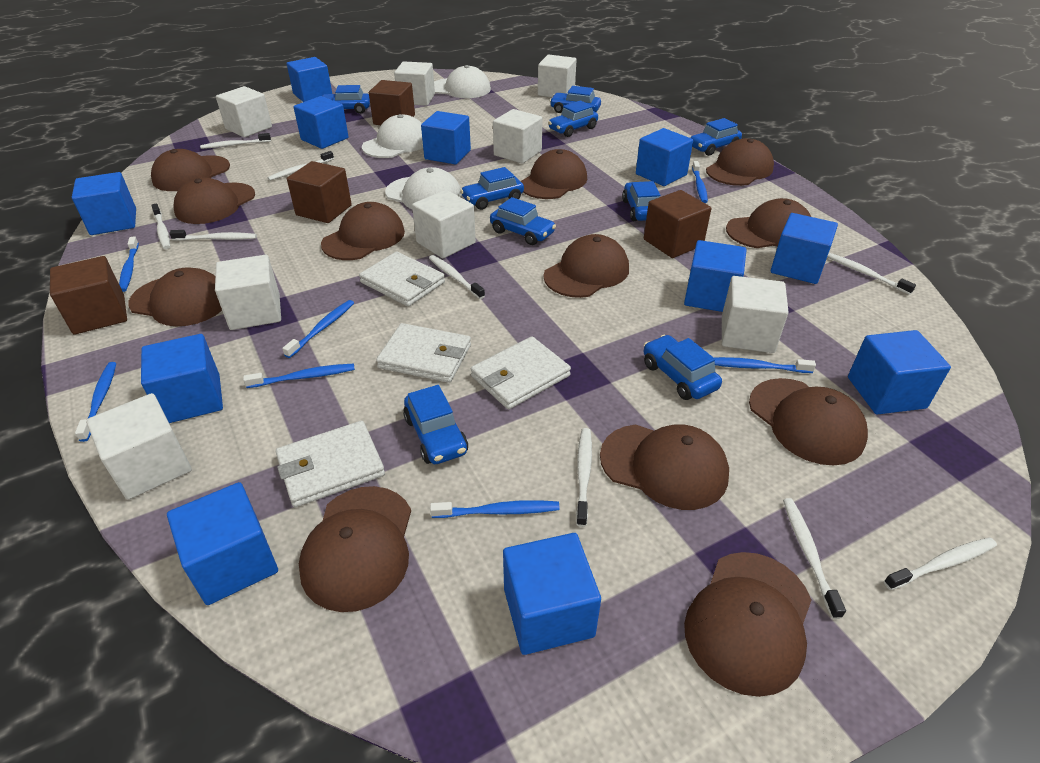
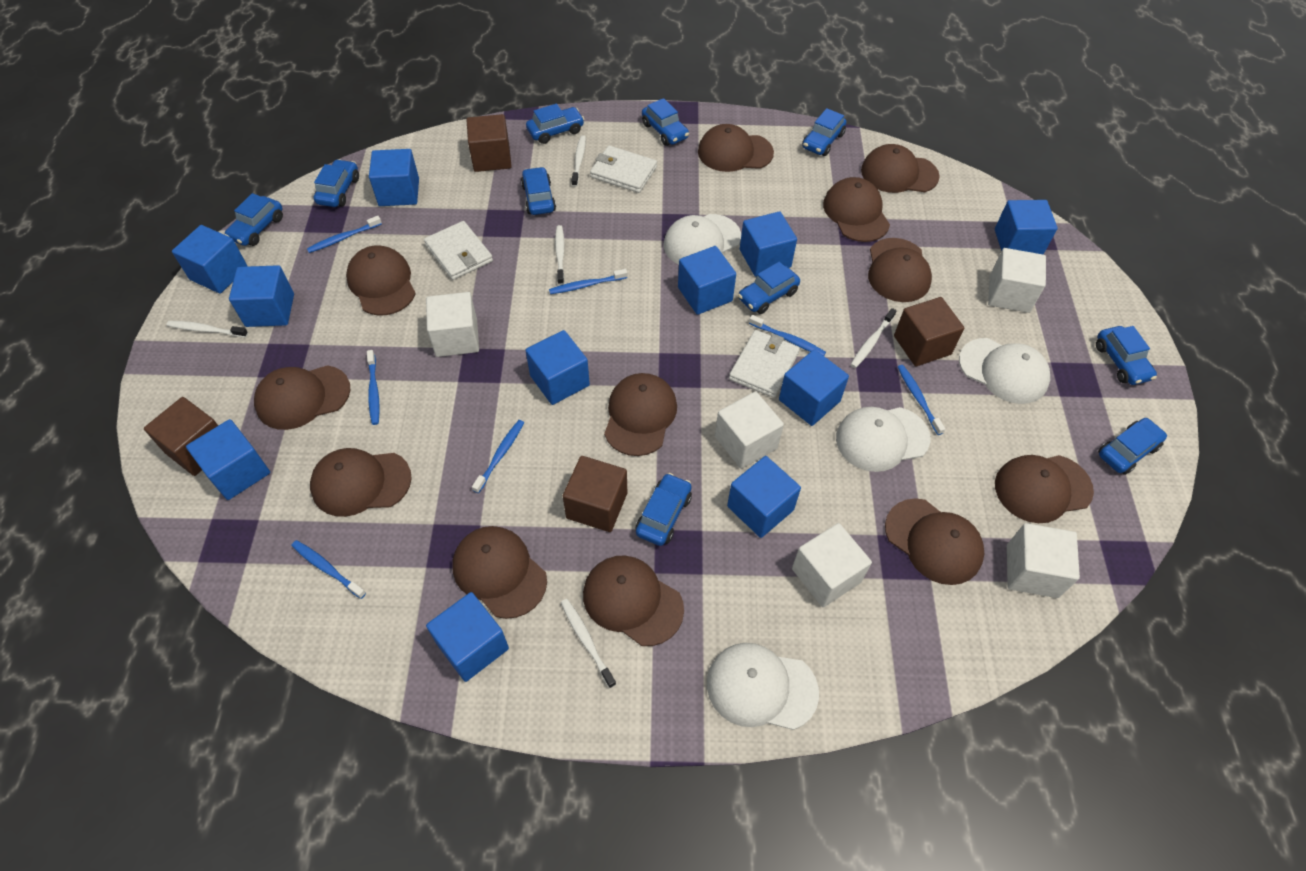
blue car: 9 -> 10
white cap: 3 -> 4
white cube: 8 -> 5
white toothbrush: 9 -> 5
white wallet: 4 -> 3

